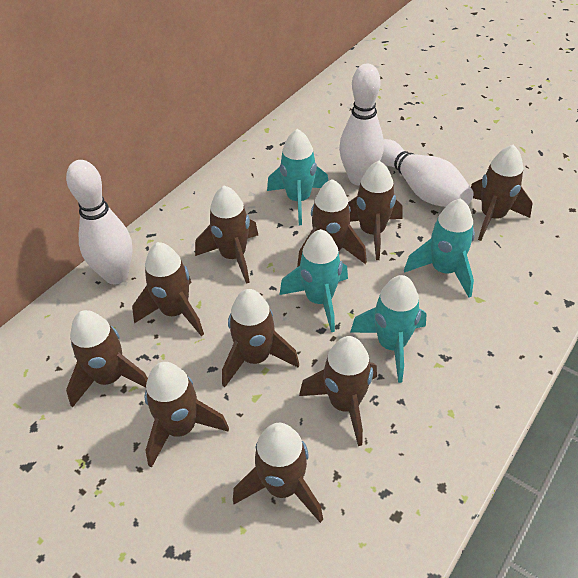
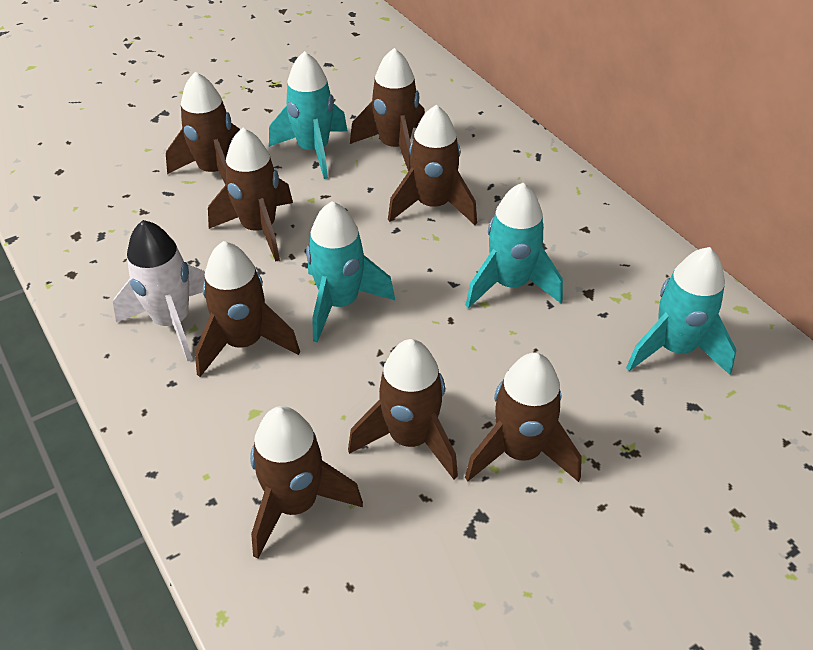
brown rocket: 10 -> 8
white bowling pin: 3 -> 0
white rocket: 0 -> 1

